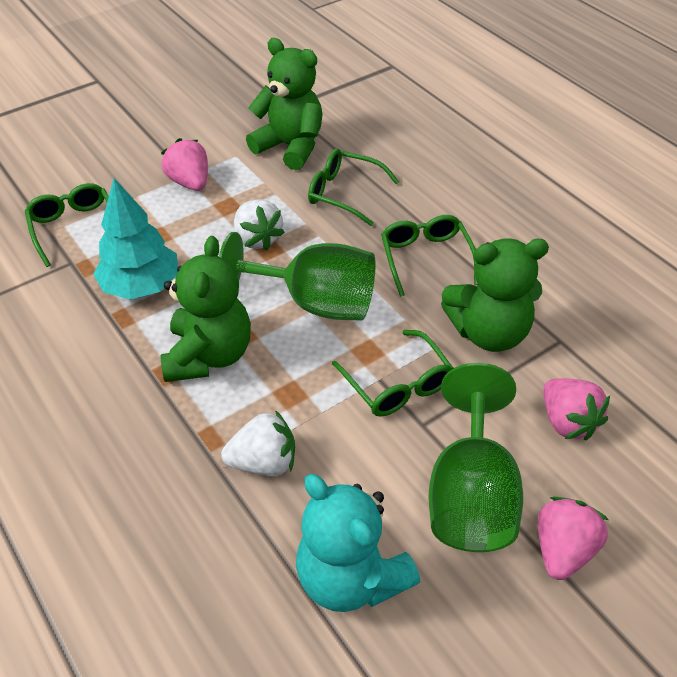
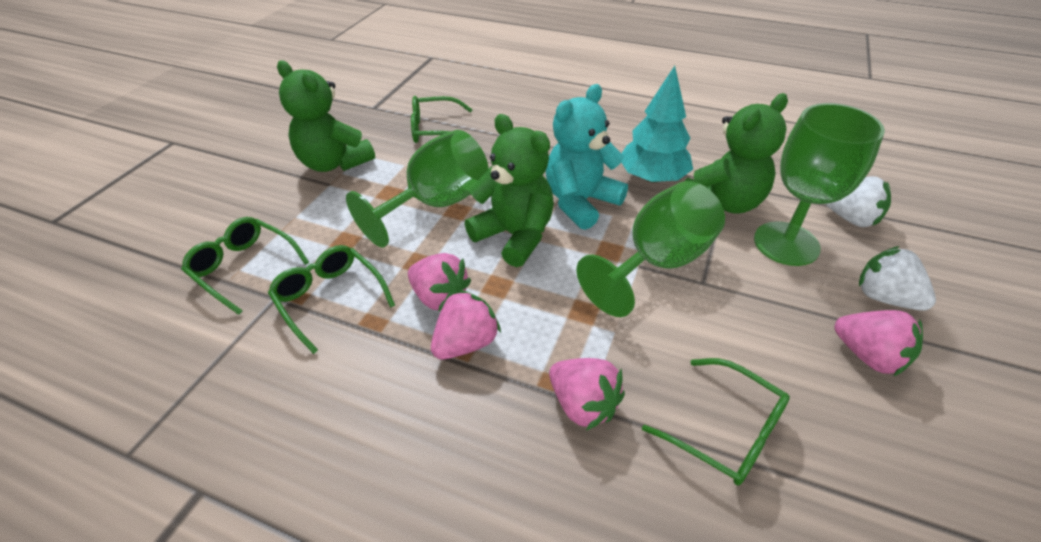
green goblet: 2 -> 3
pink strawberry: 3 -> 4

